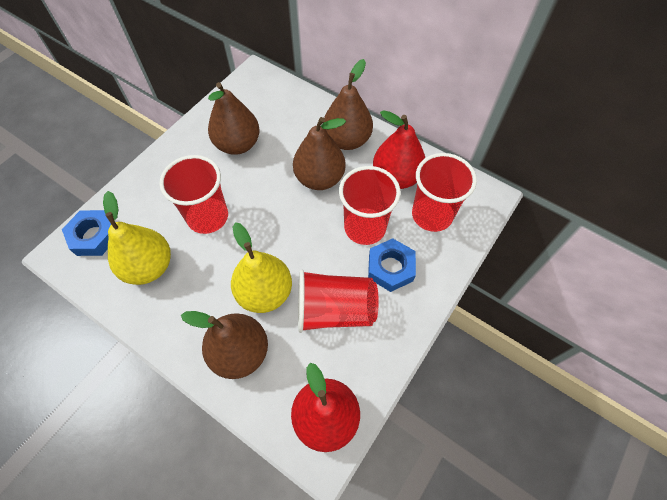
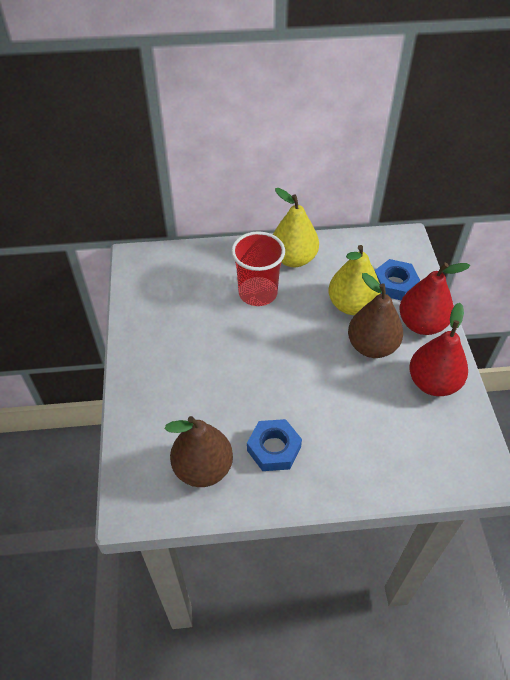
brown pear: 4 -> 2
red cup: 4 -> 1

